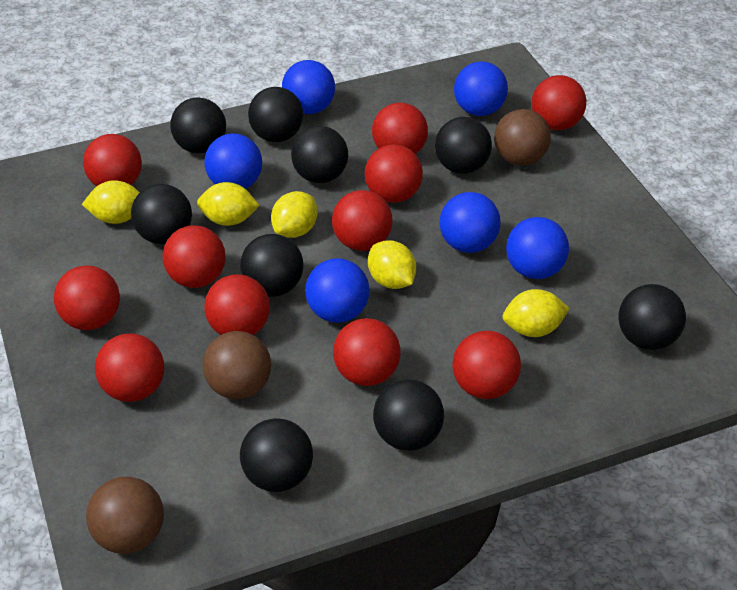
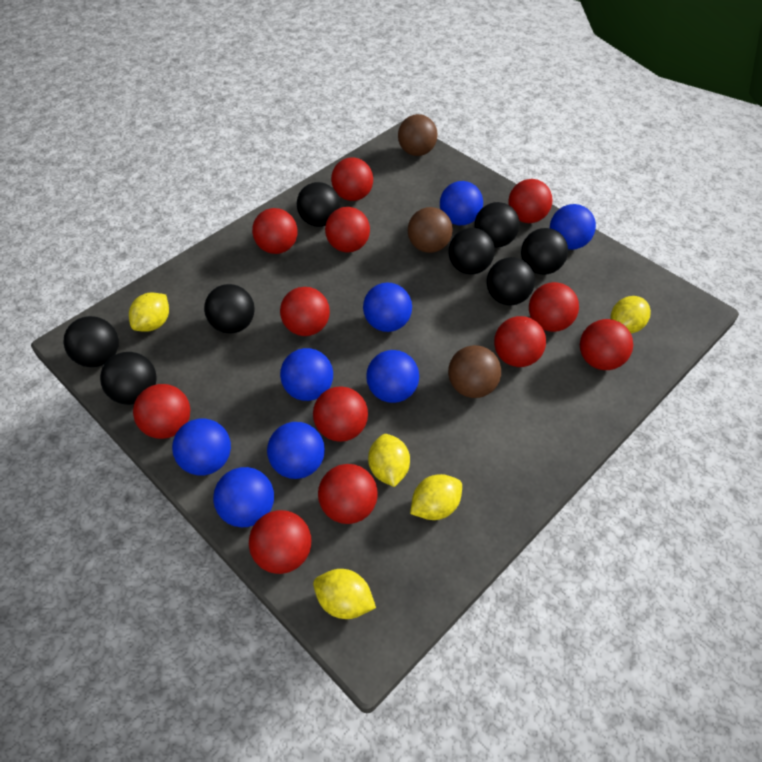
black ball: 9 -> 8
blue ball: 6 -> 8
red ball: 11 -> 12

